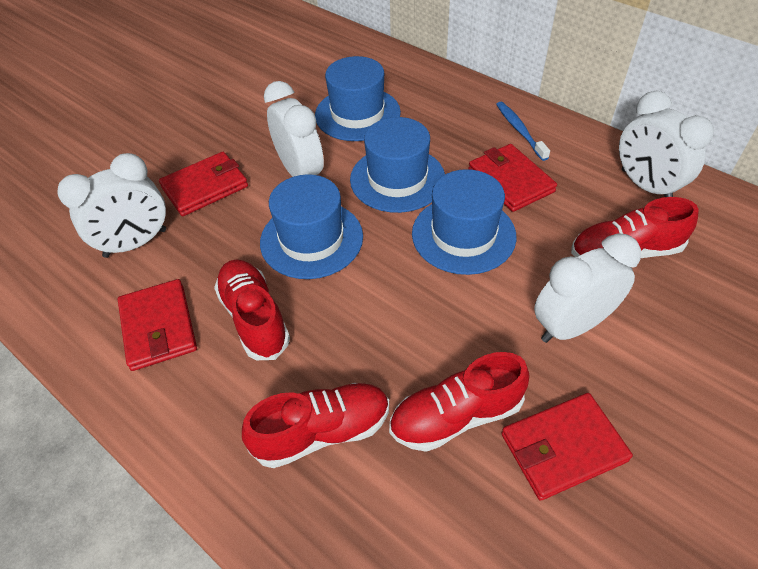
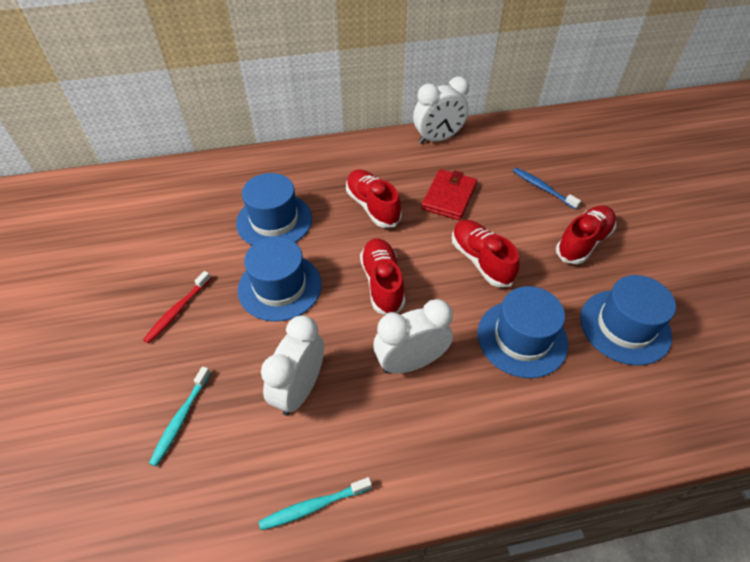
red toothbrush: 0 -> 1
red wallet: 4 -> 1
turquoise toothbrush: 0 -> 2
white clock: 4 -> 3

